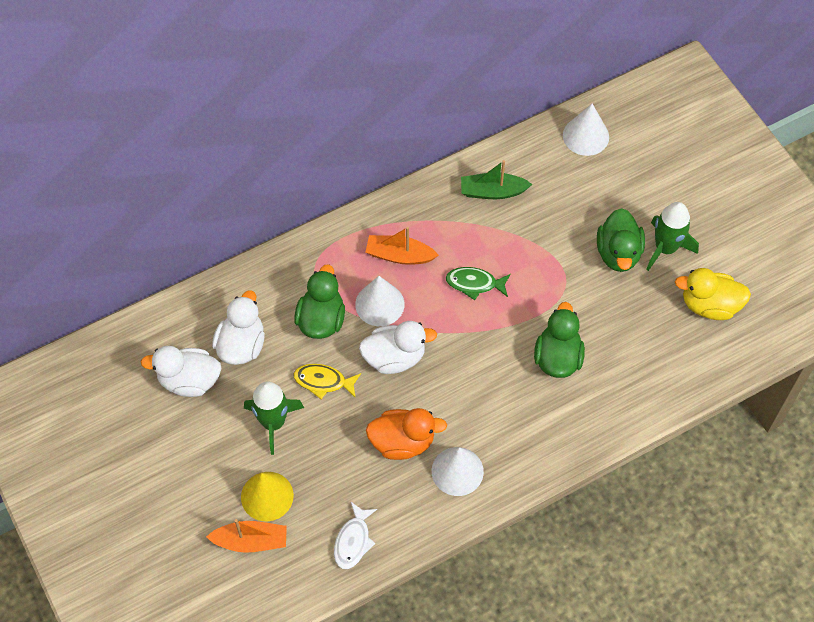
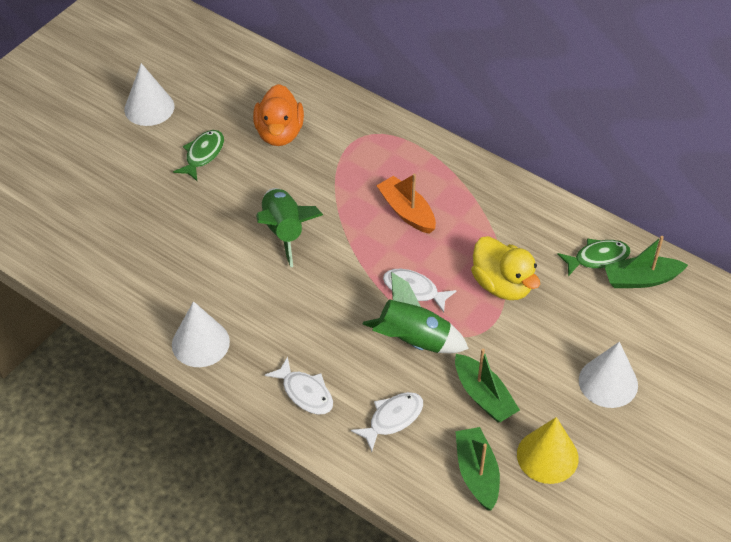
green boat: 1 -> 3
green duck: 3 -> 0
green fish: 1 -> 2
orange boat: 2 -> 1
white duck: 3 -> 0
white fish: 1 -> 3
yellow fish: 1 -> 0

